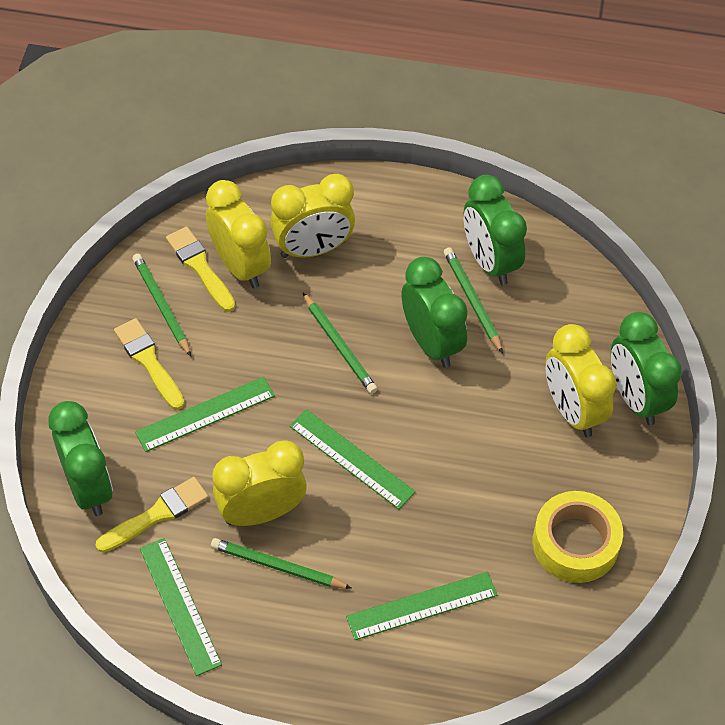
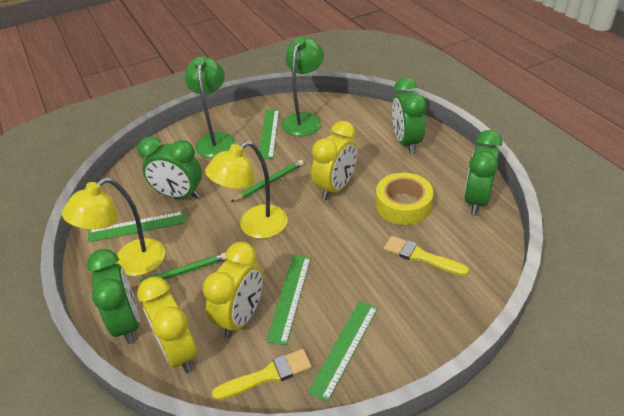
green lamp: 0 -> 2
green pencil: 4 -> 2
yellow brush: 3 -> 2
yellow clock: 4 -> 3
yellow lamp: 0 -> 2

